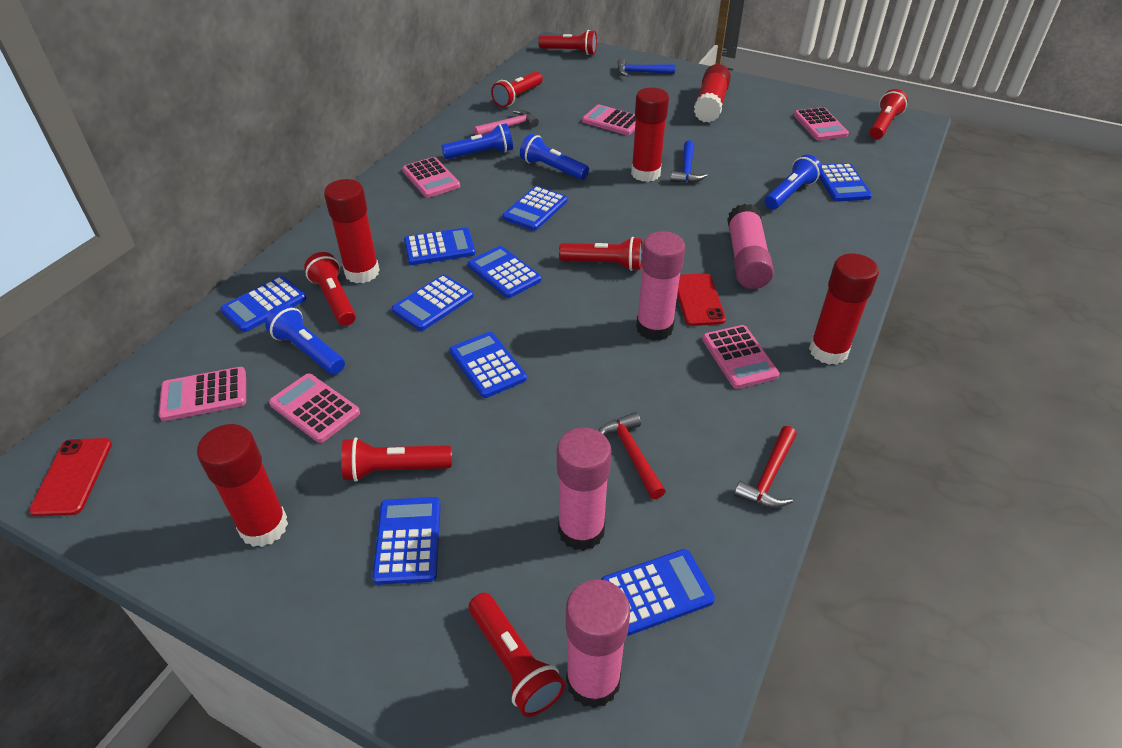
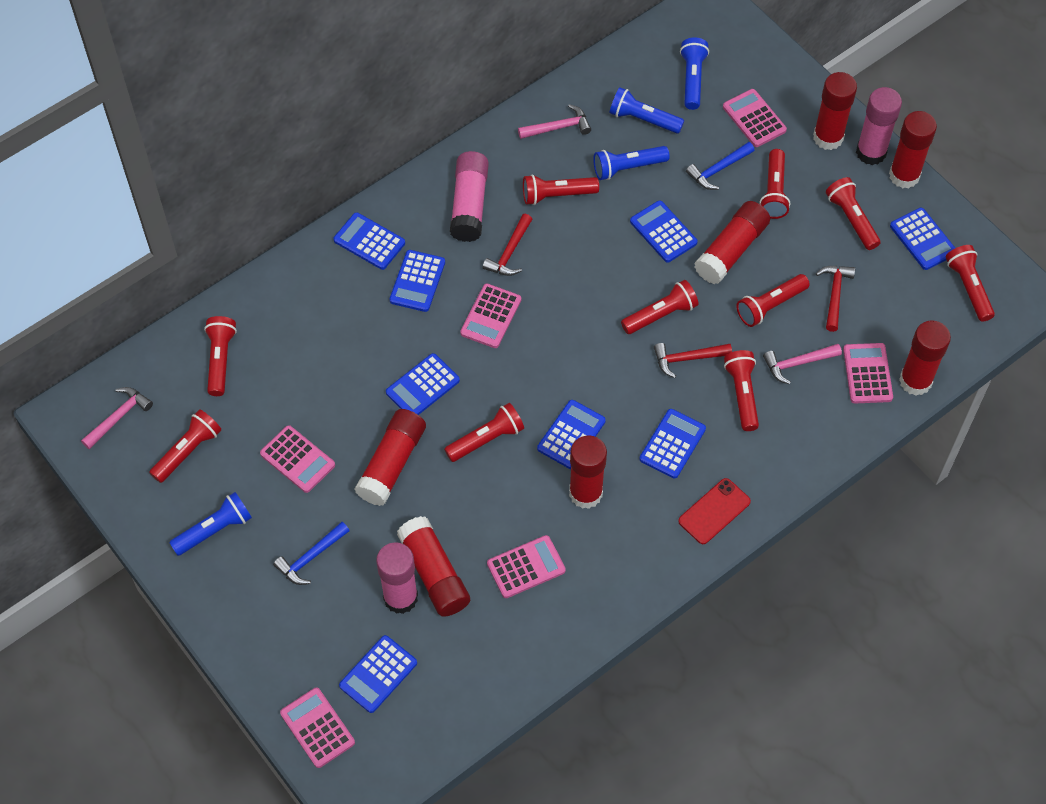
blue calculator: 9 -> 8
pink glue stick: 4 -> 3
pink hammer: 1 -> 3
red flashlight: 7 -> 10
red glue stick: 5 -> 7
red hammer: 2 -> 3
red phone: 2 -> 1

